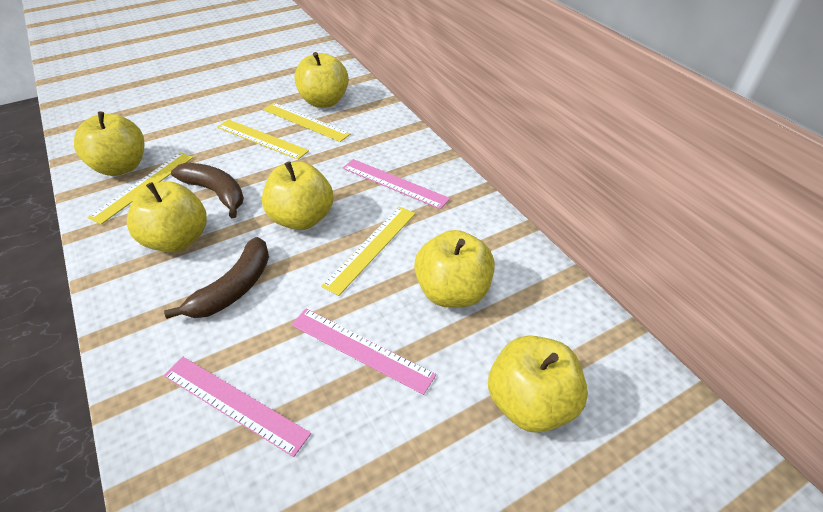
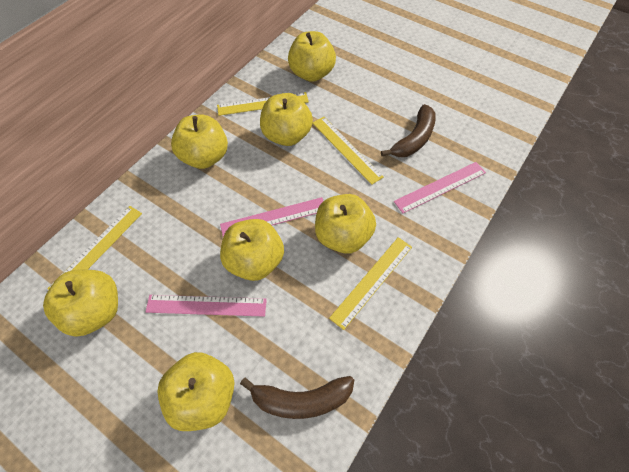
yellow apple: 6 -> 7

